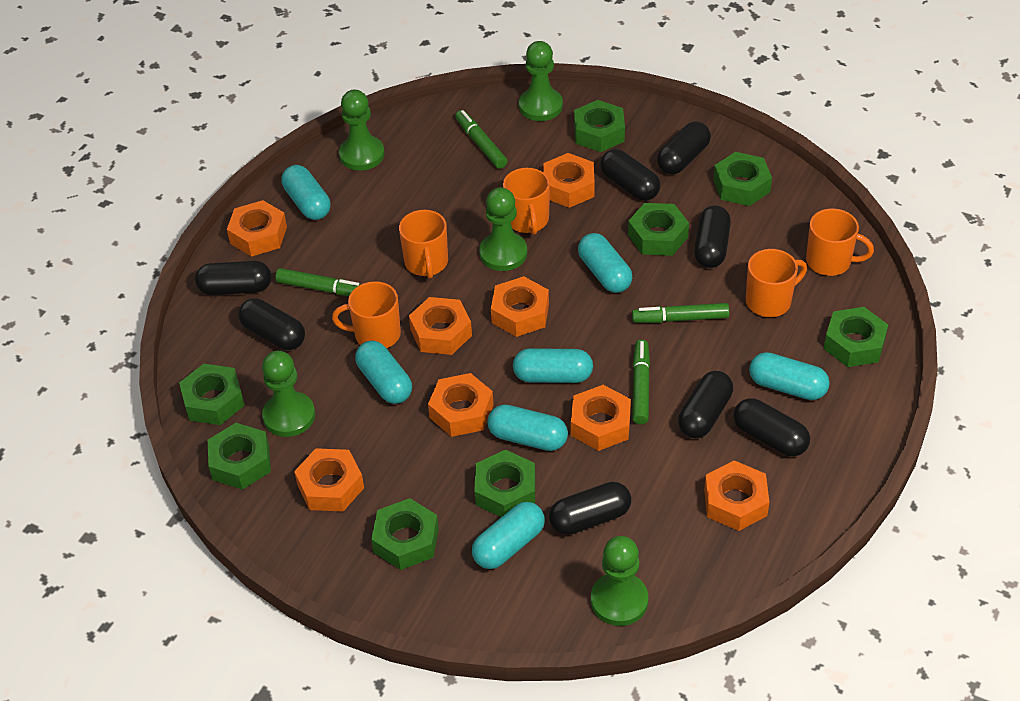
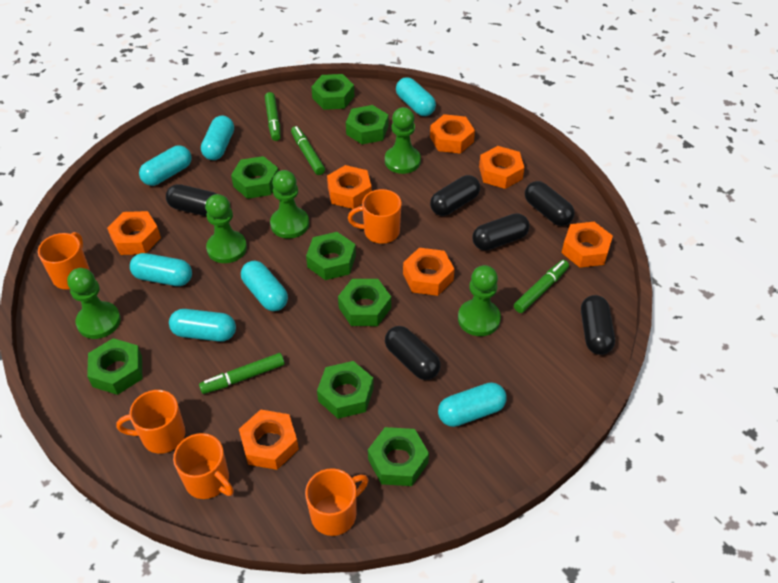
black capsule: 8 -> 6
orange nut: 8 -> 7

